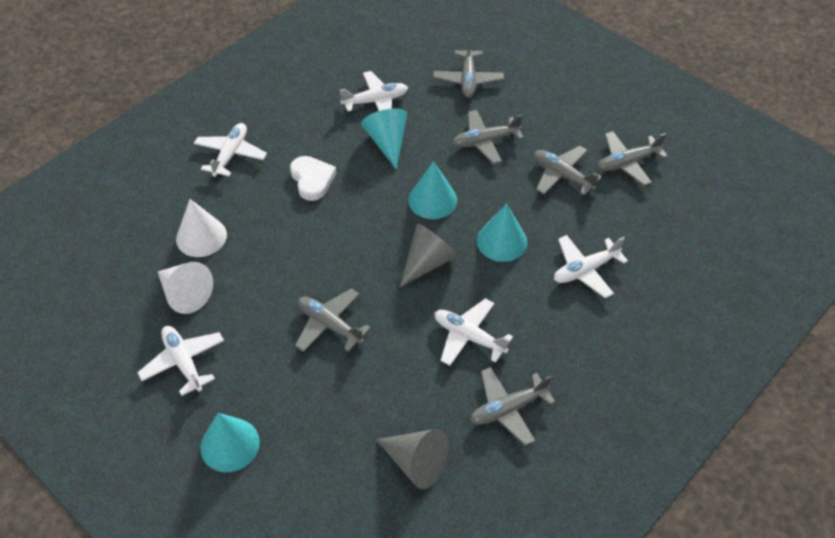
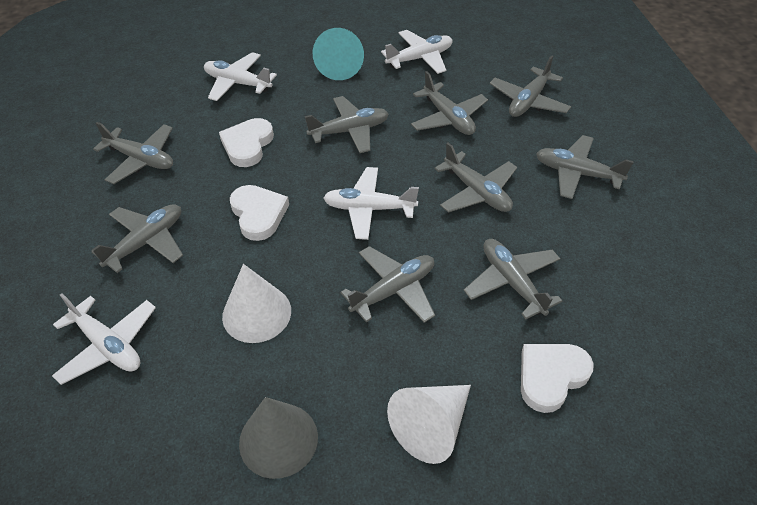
grey cone: 2 -> 1
grey plane: 6 -> 9
turquoise cone: 4 -> 1
white heart: 1 -> 3
white plane: 5 -> 4

